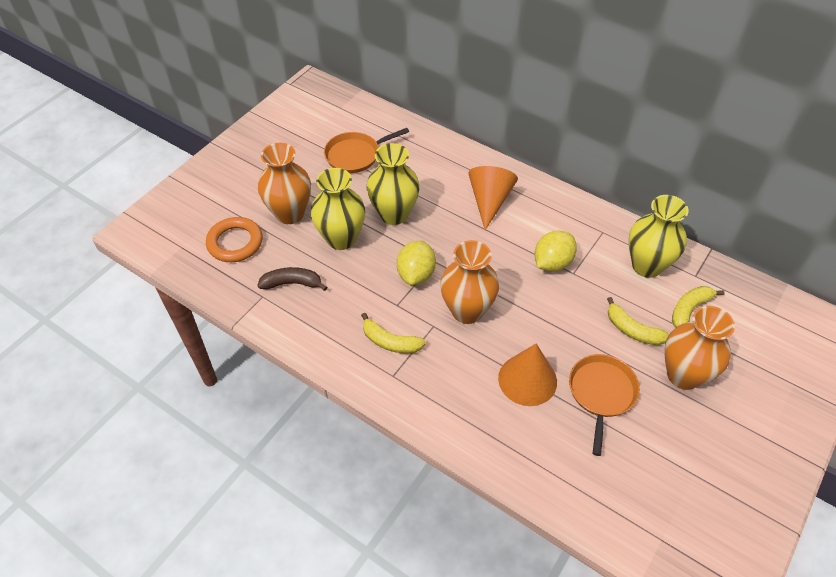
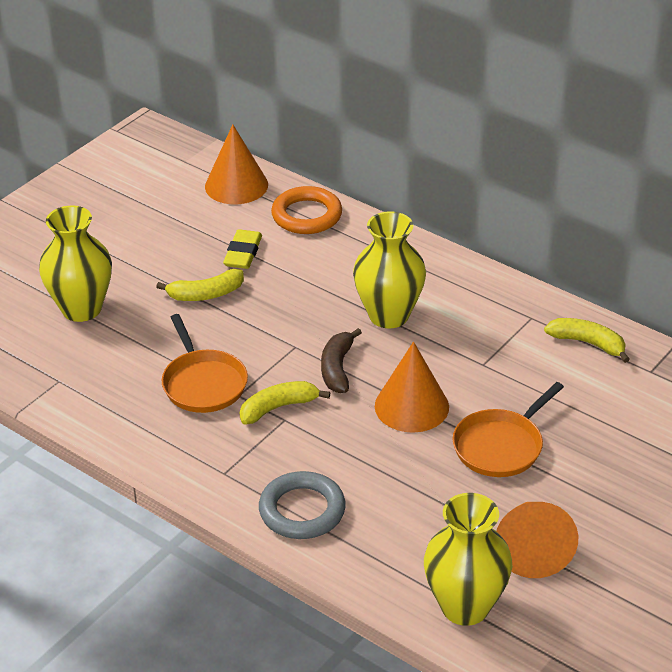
grey ring: 0 -> 1
orange cone: 2 -> 3
orange vase: 3 -> 0
yellow eraser: 0 -> 1
yellow lemon: 2 -> 0

